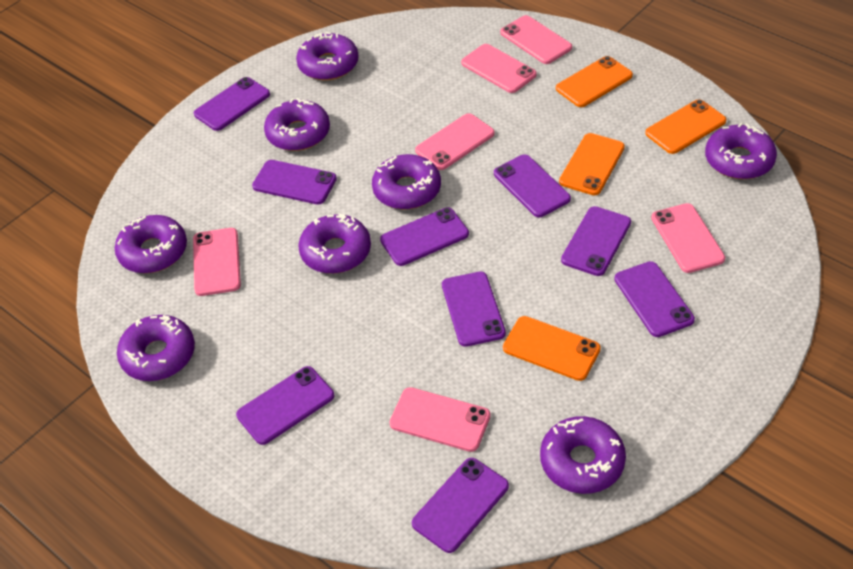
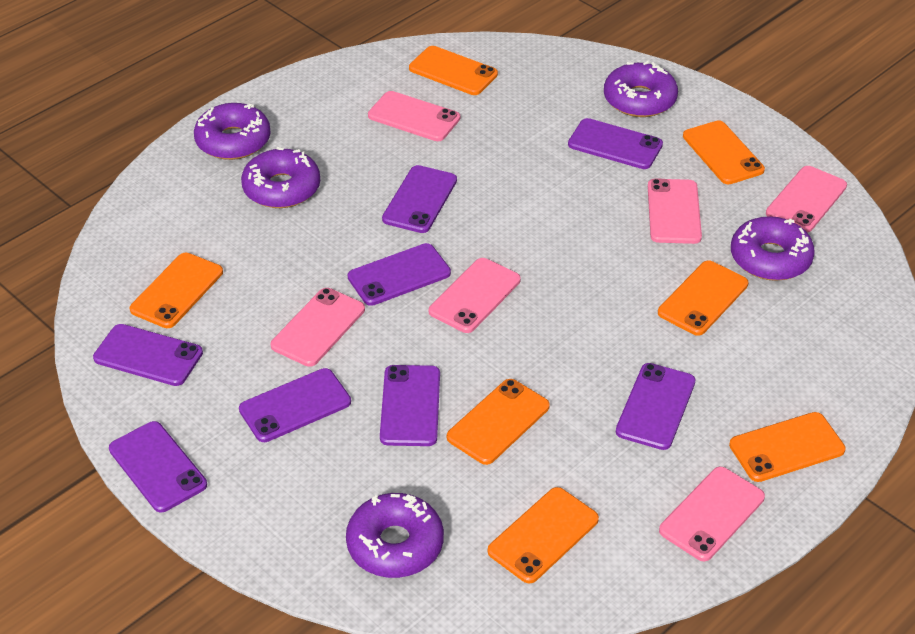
orange phone: 4 -> 7
purple donut: 8 -> 5
purple phone: 9 -> 8

